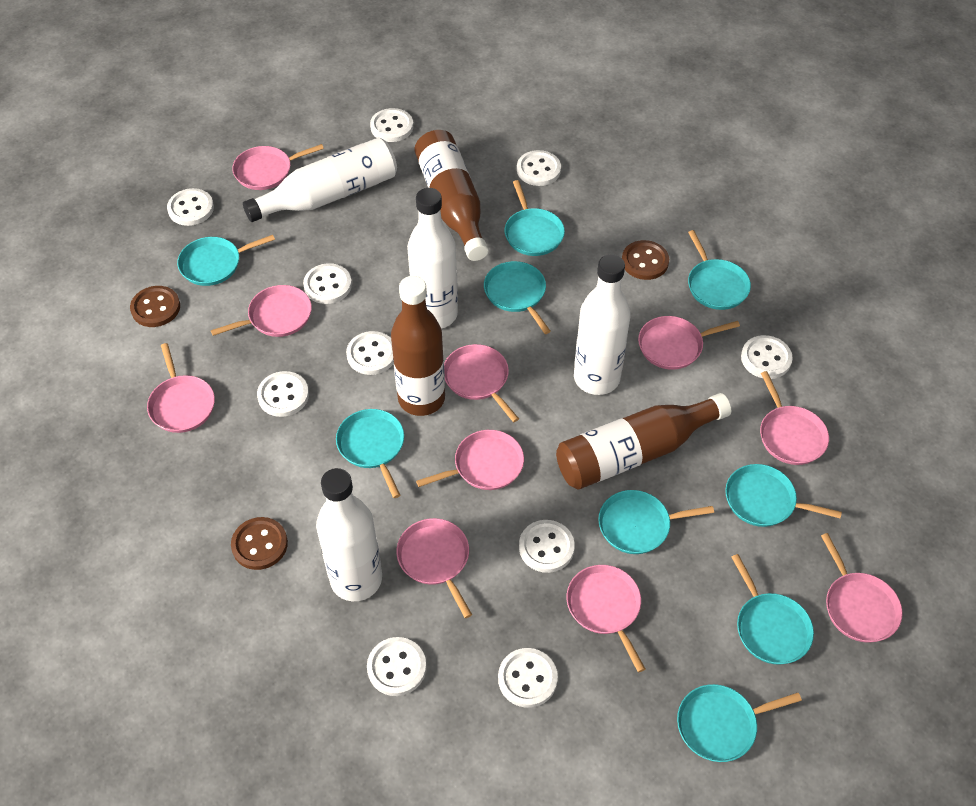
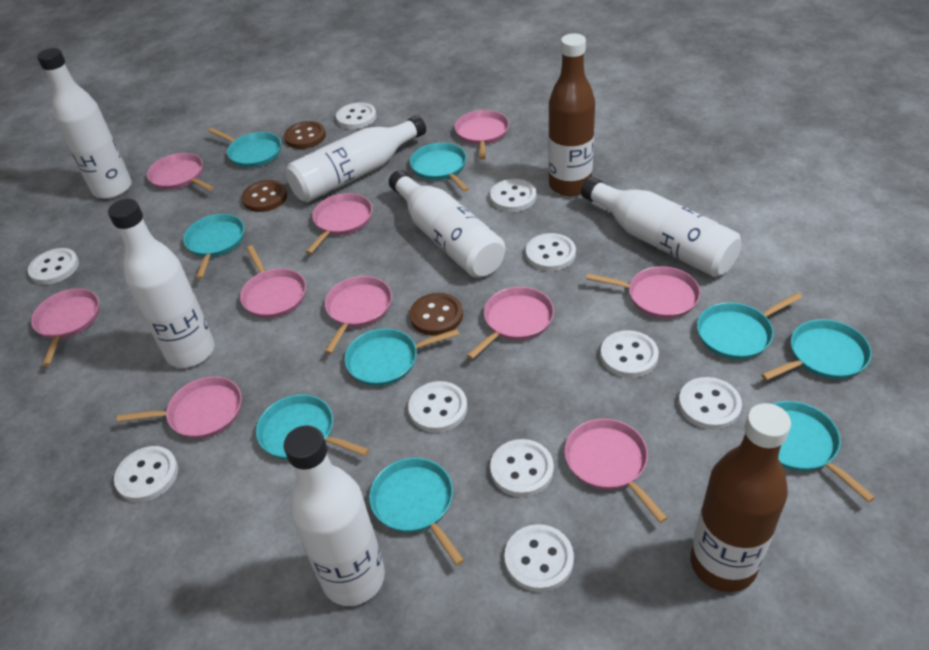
brown bottle: 3 -> 2
white bottle: 4 -> 6

